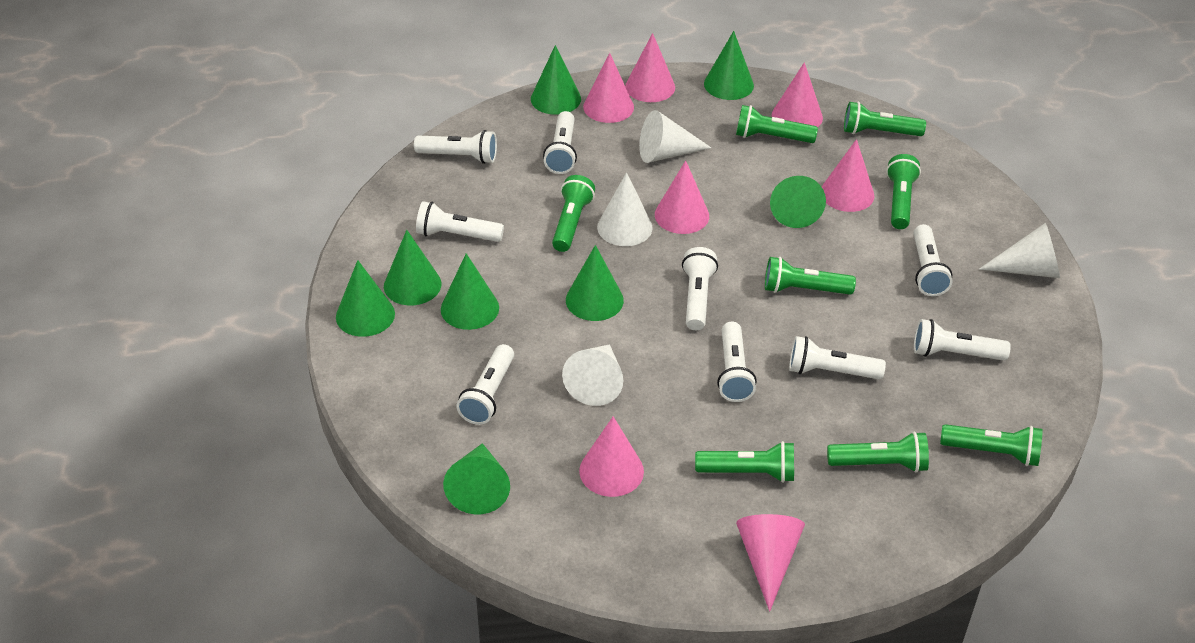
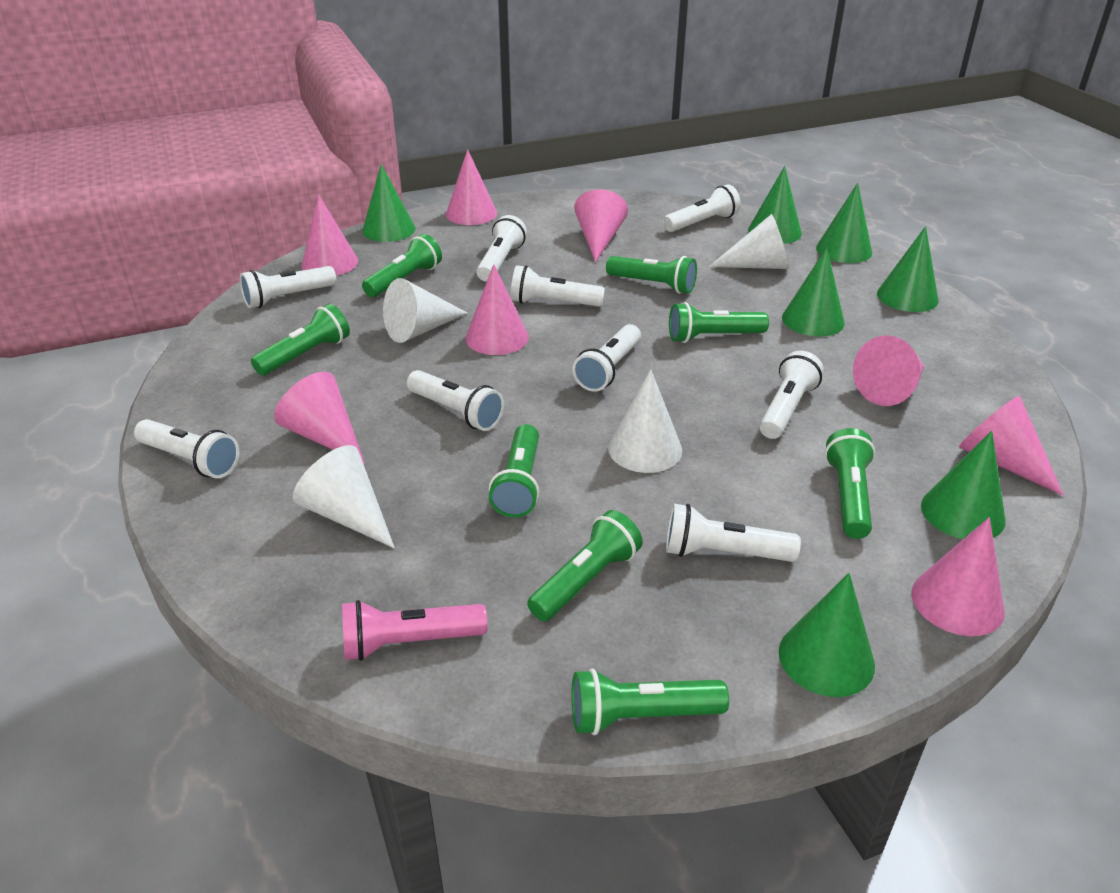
green cone: 8 -> 7
pink cone: 7 -> 8
pink flashlight: 0 -> 1

